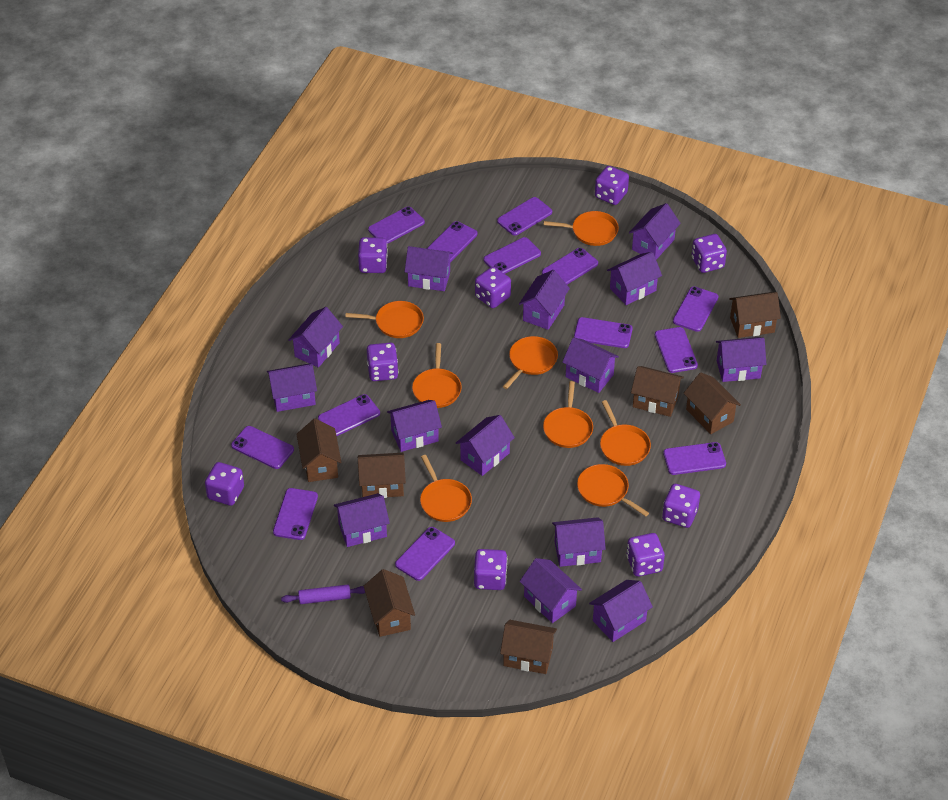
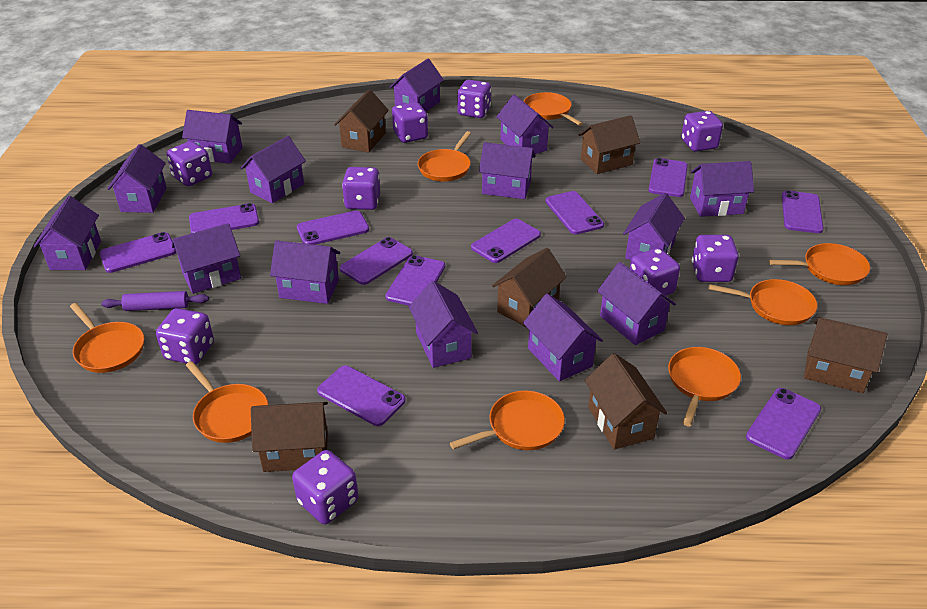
brown house: 7 -> 6
purple phone: 13 -> 11

